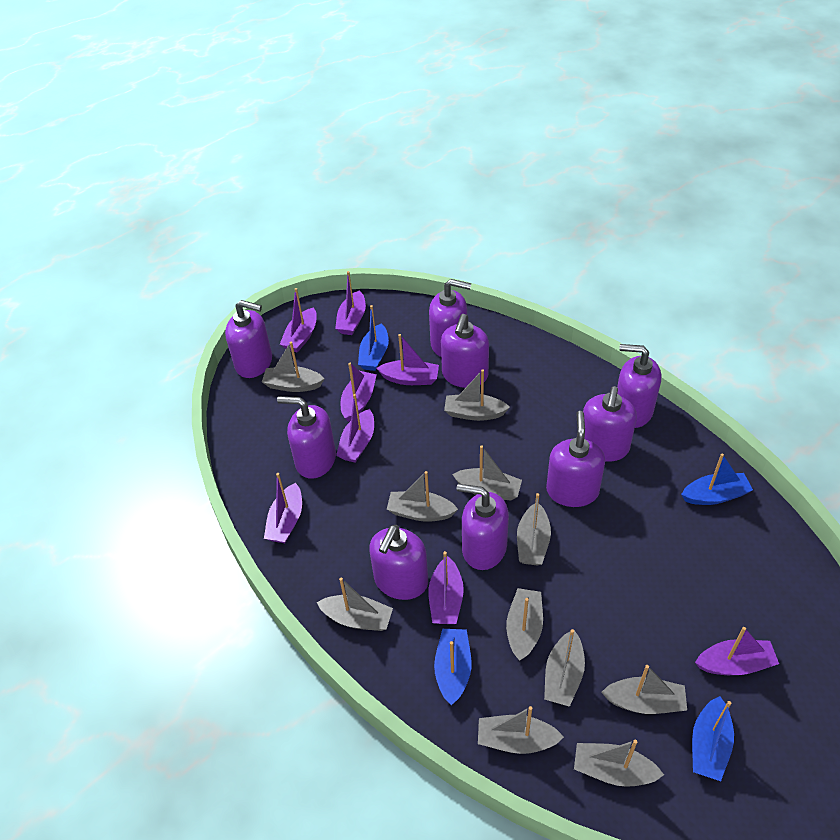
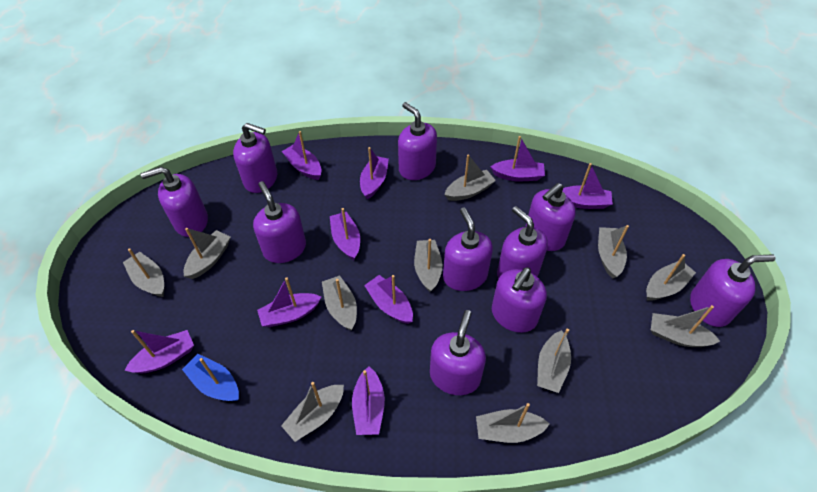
blue boat: 4 -> 1
purple boat: 8 -> 9
purple soap dispenser: 9 -> 10

